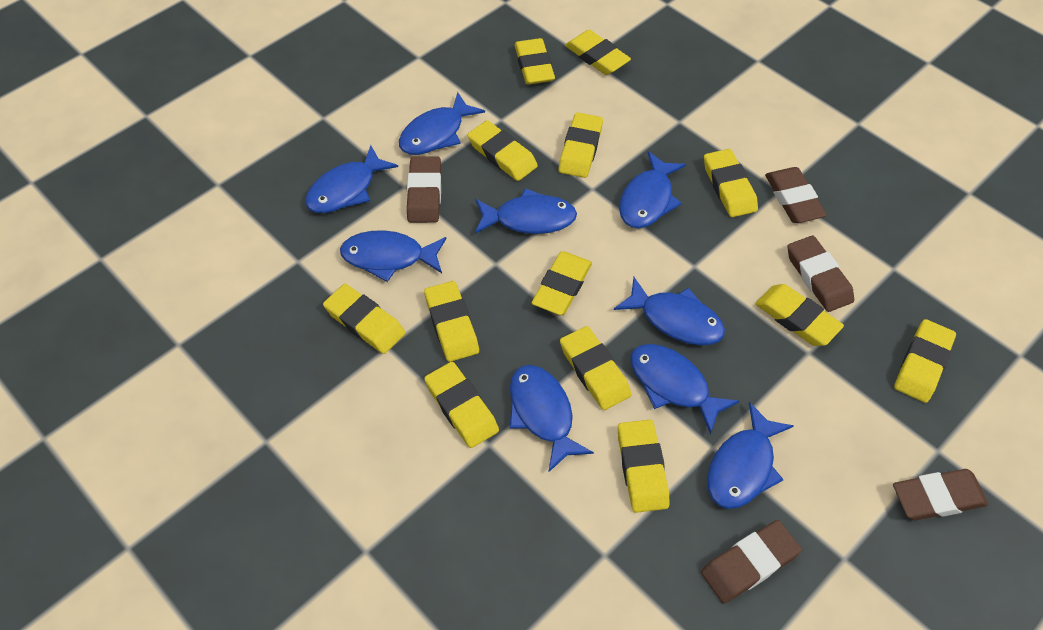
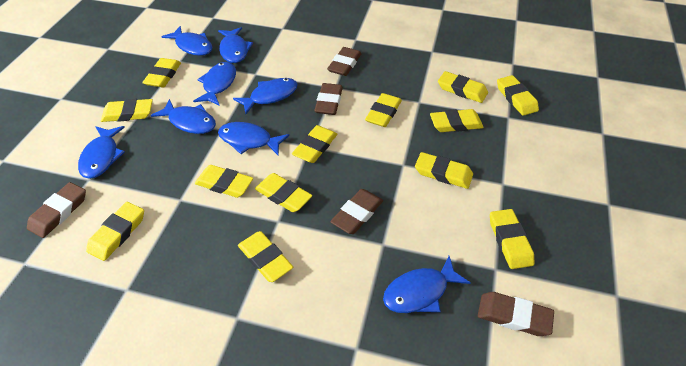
blue fish: 9 -> 8

